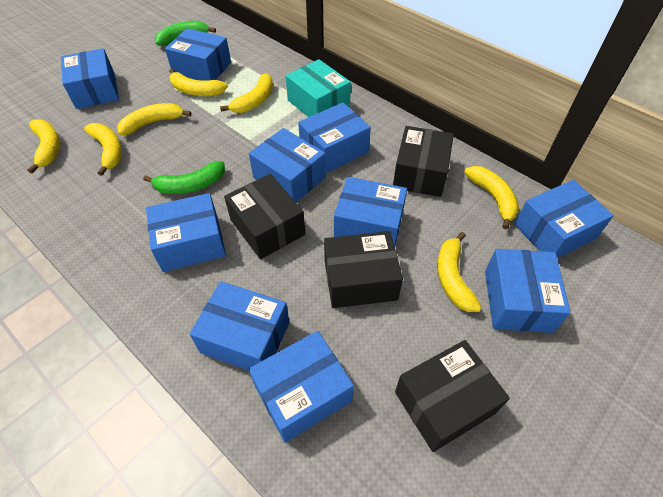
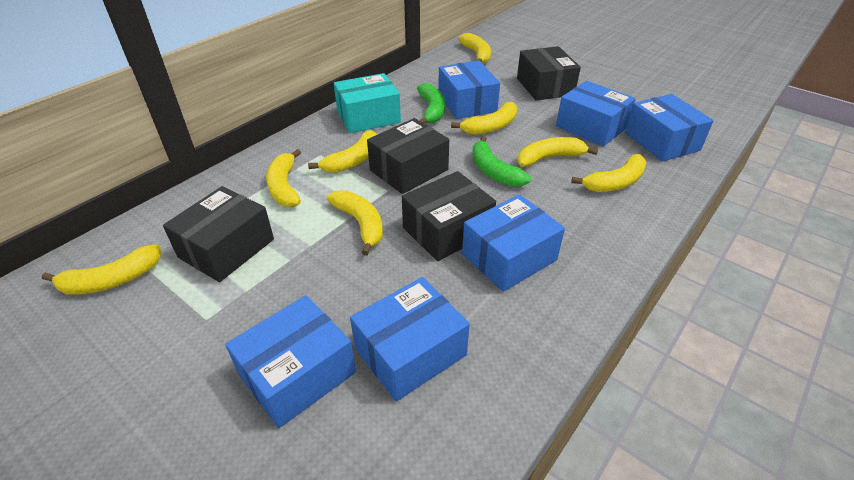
blue box: 10 -> 6
yellow banana: 7 -> 8

